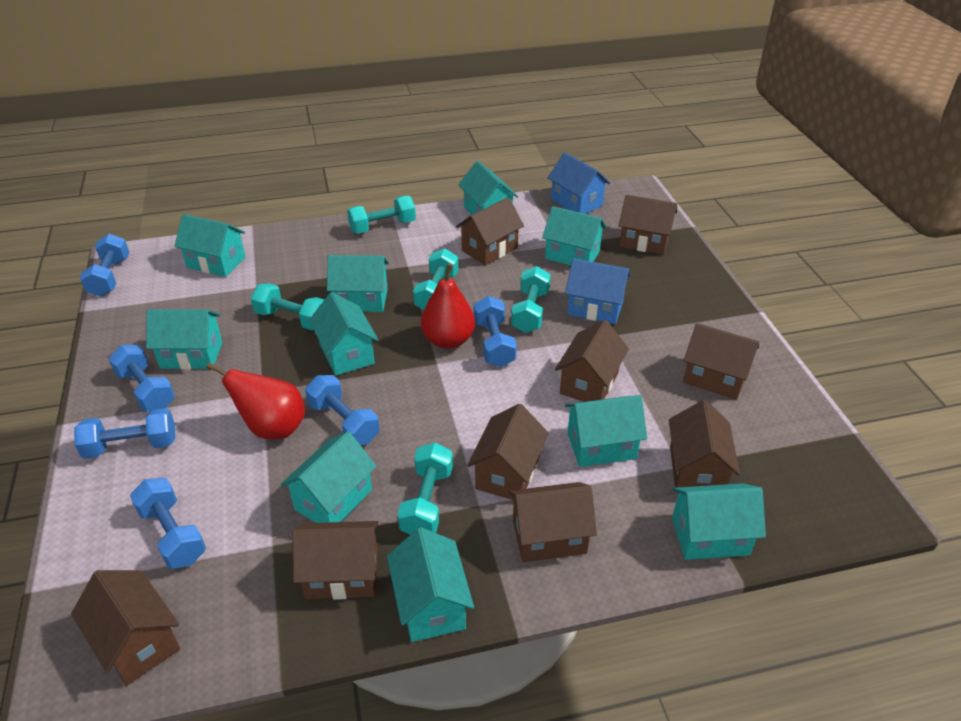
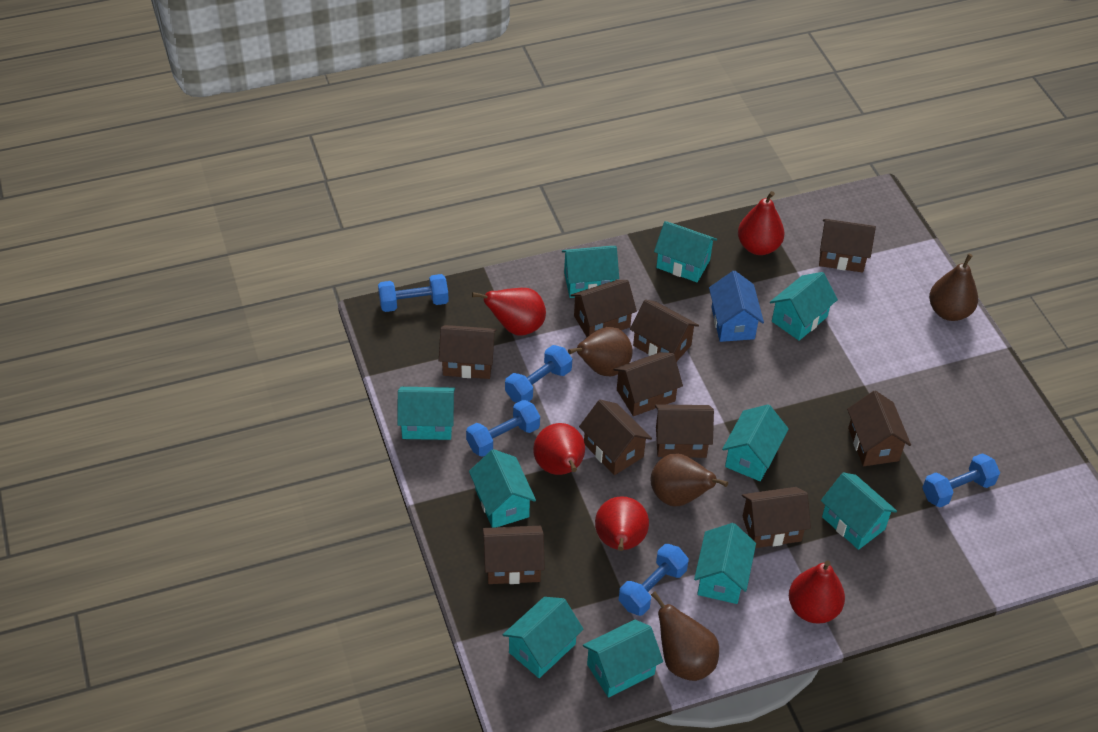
blue dumbbell: 6 -> 5
blue house: 2 -> 1
brown house: 9 -> 10
brown pear: 0 -> 4
red pear: 2 -> 5
turquoise dumbbell: 5 -> 0

